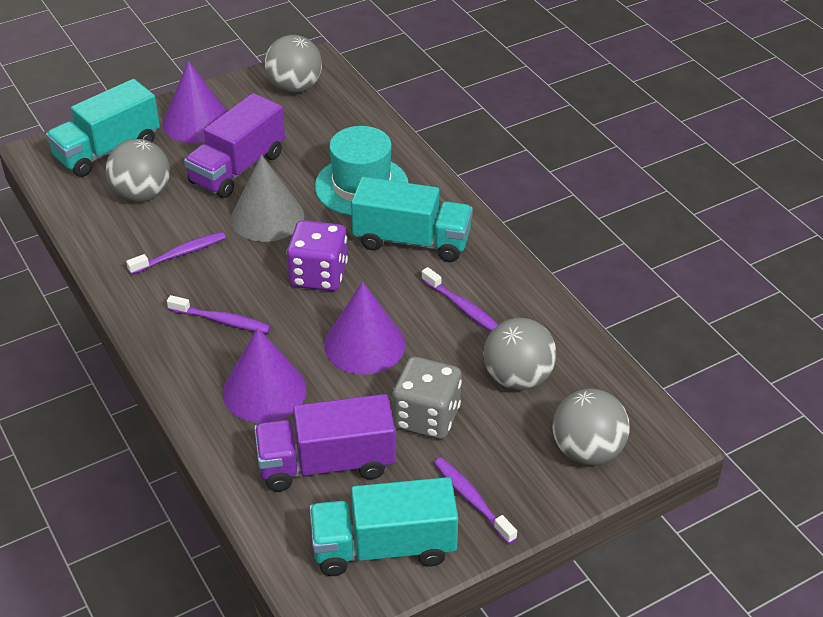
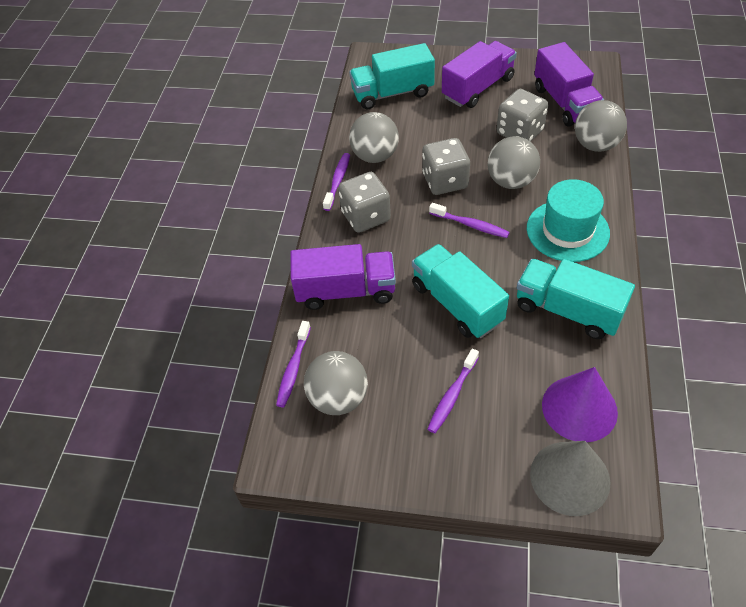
grey dice: 1 -> 3
purple cone: 3 -> 1
purple dice: 1 -> 0
purple truck: 2 -> 3

